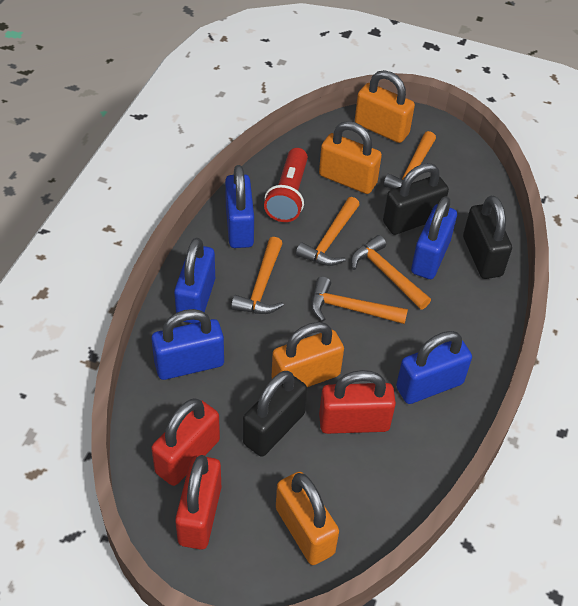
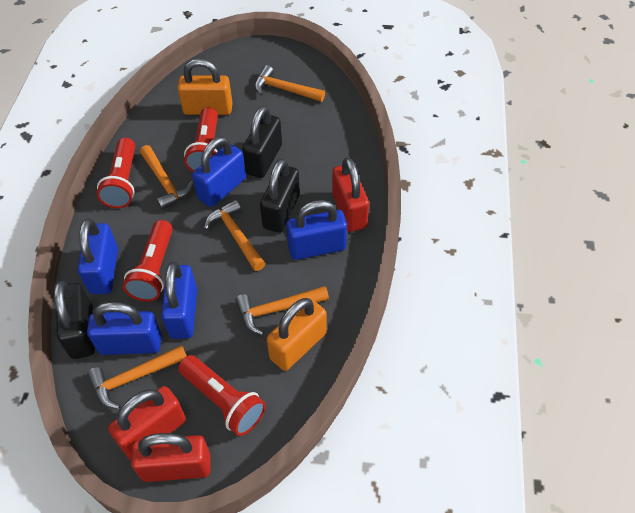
orange padlock: 4 -> 2
red flashlight: 1 -> 4

